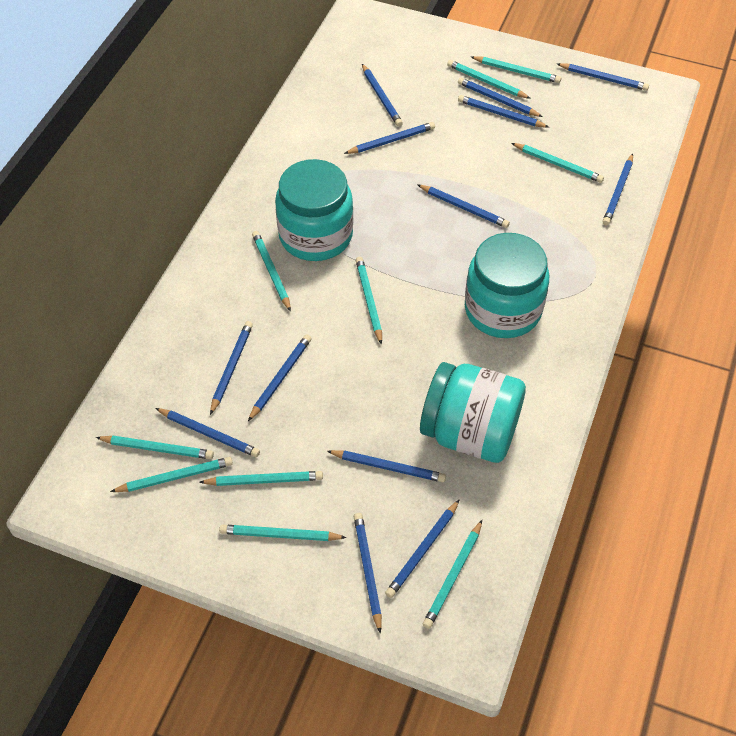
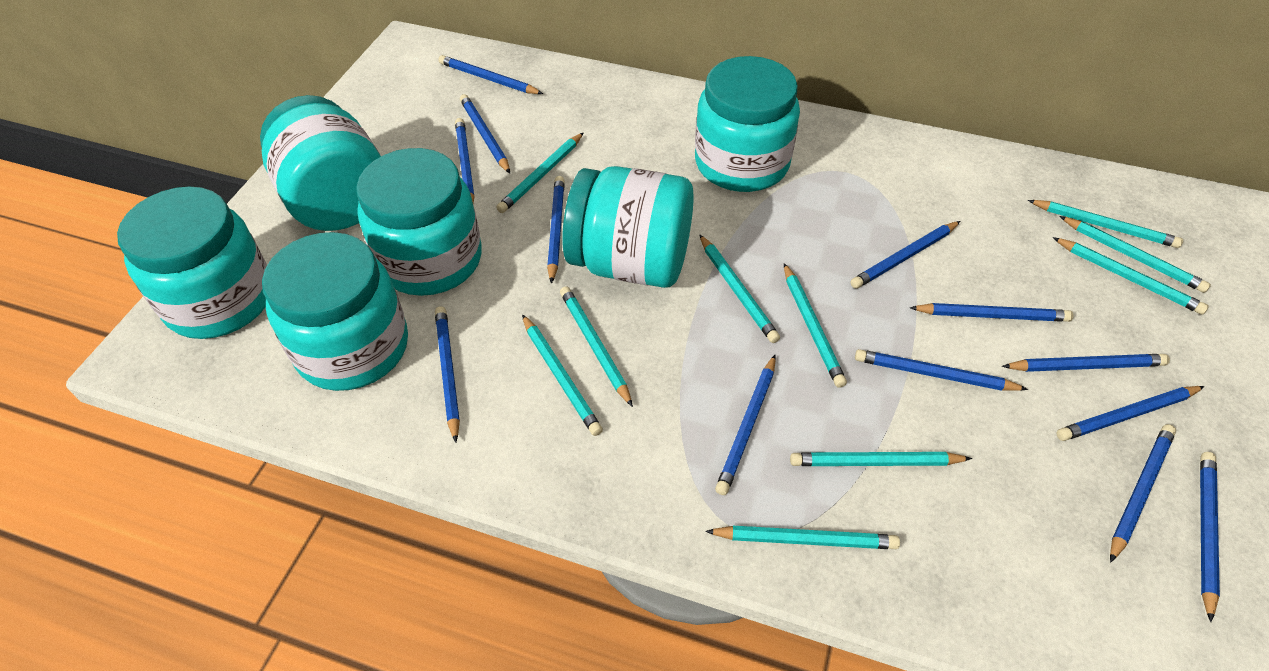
turquoise jar: 3 -> 6

